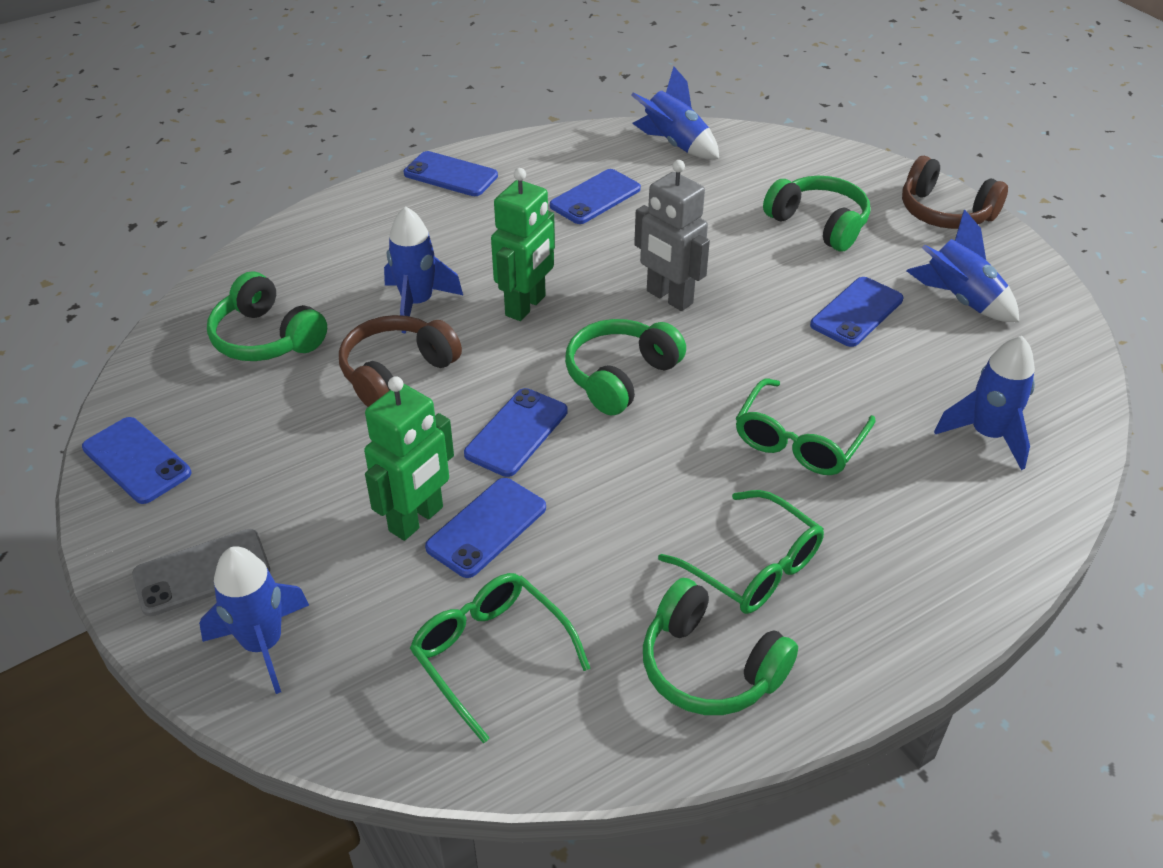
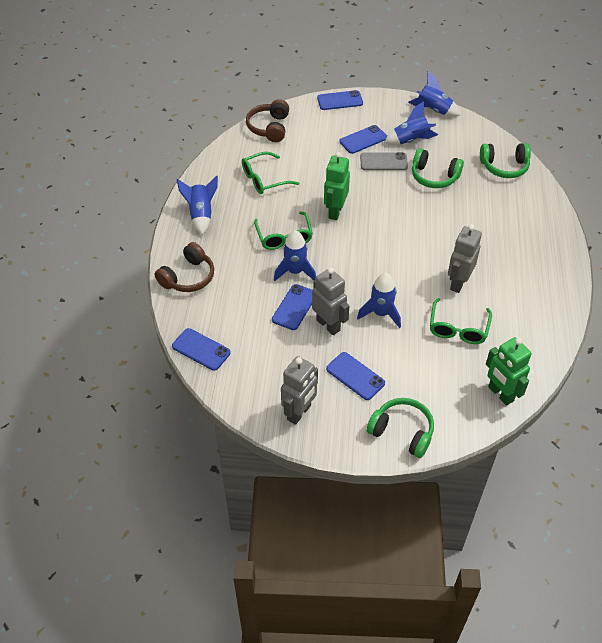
blue phone: 6 -> 5
green headphones: 4 -> 3
grey robot: 1 -> 3

